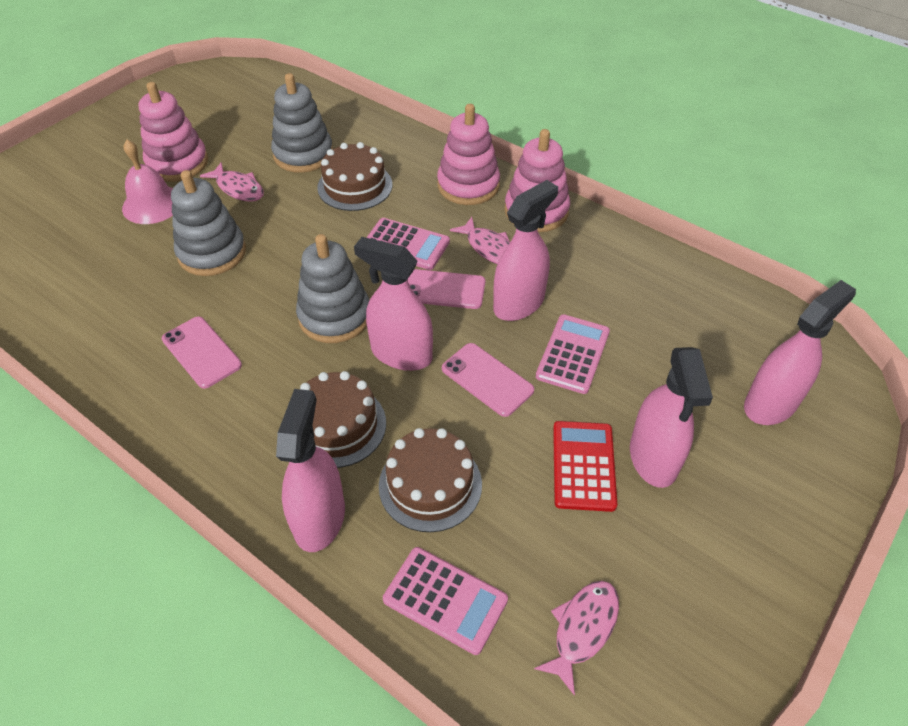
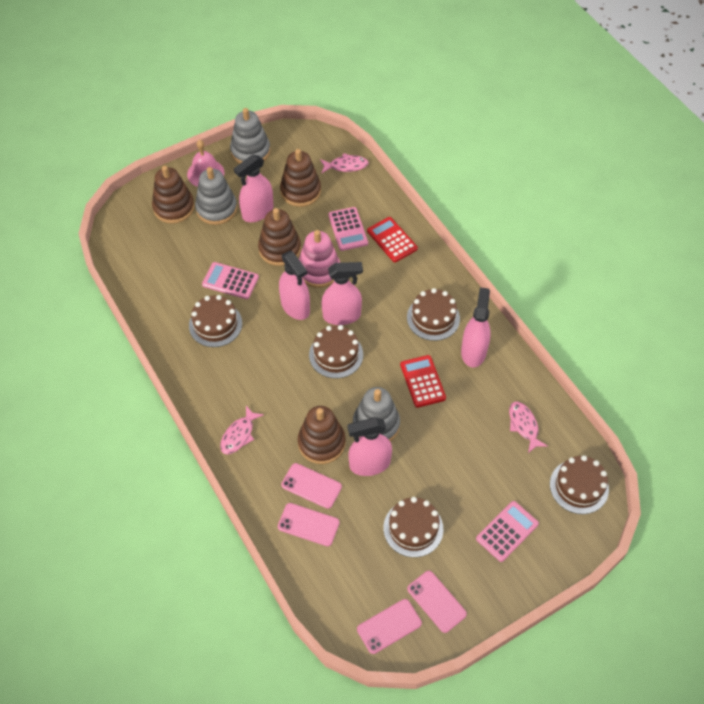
brown cake: 3 -> 5
brown stacking toy: 0 -> 4
pink phone: 3 -> 4
pink stacking toy: 3 -> 1
red calculator: 1 -> 2

